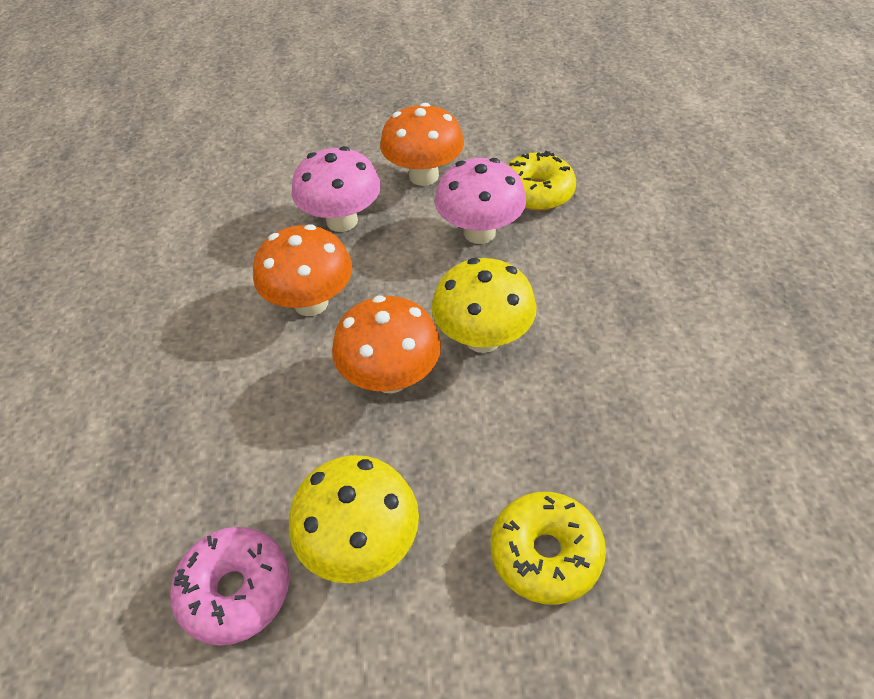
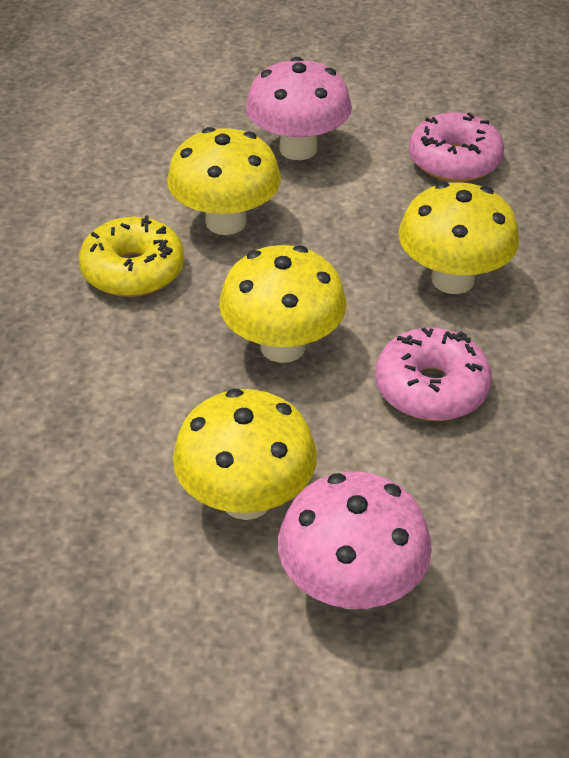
orange mushroom: 3 -> 0
pink donut: 1 -> 2
yellow donut: 2 -> 1
yellow mushroom: 2 -> 4

